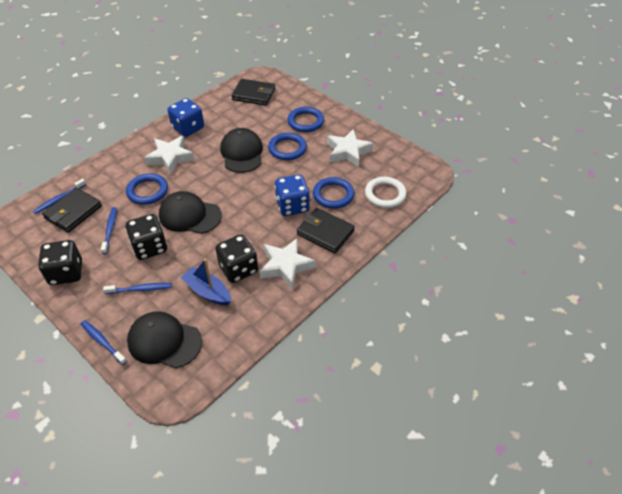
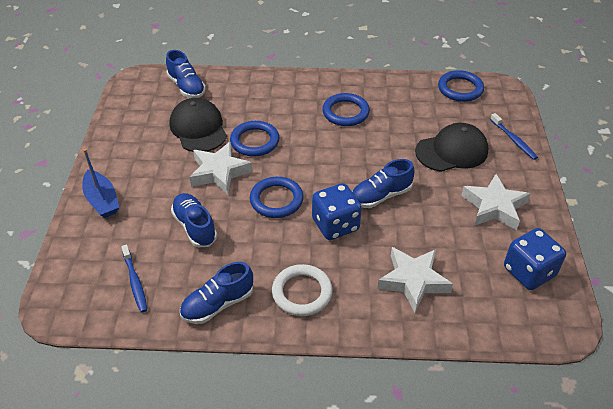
black cap: 3 -> 2
black dice: 3 -> 0
black wallet: 3 -> 0
blue shoe: 0 -> 4
blue toothbrush: 4 -> 2

